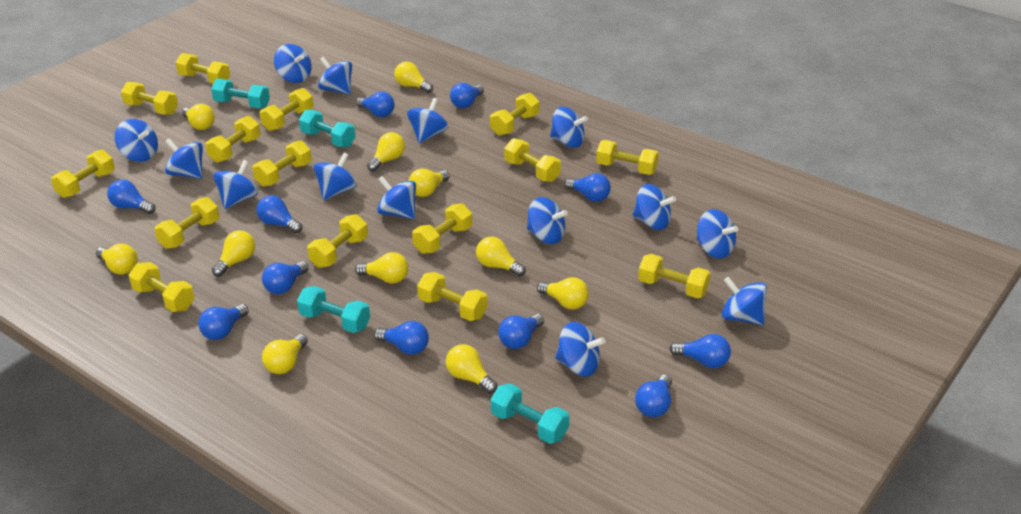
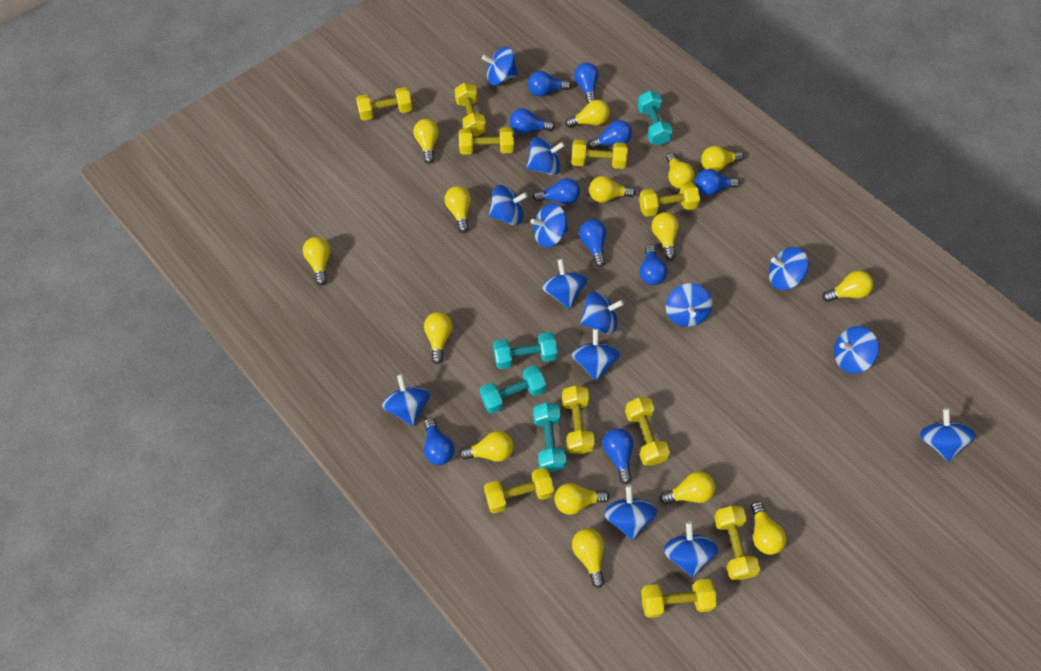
blue light bulb: 11 -> 10
yellow dumbbell: 15 -> 10
yellow light bulb: 11 -> 15

